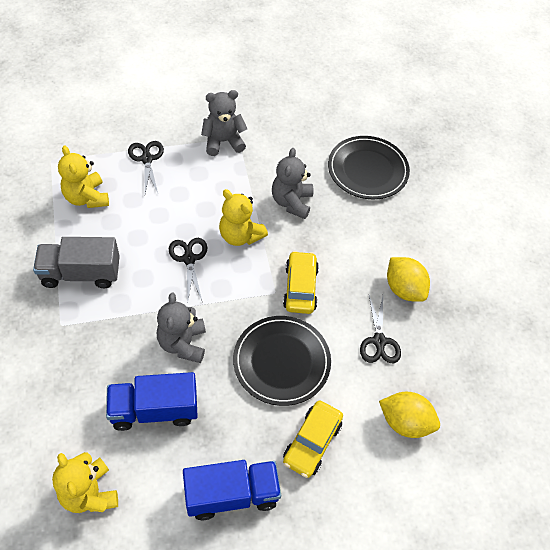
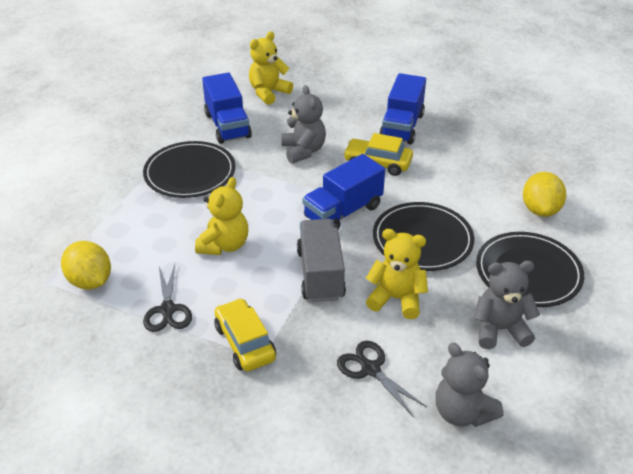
black plate: 2 -> 3
black scissors: 3 -> 2
blue truck: 2 -> 3

